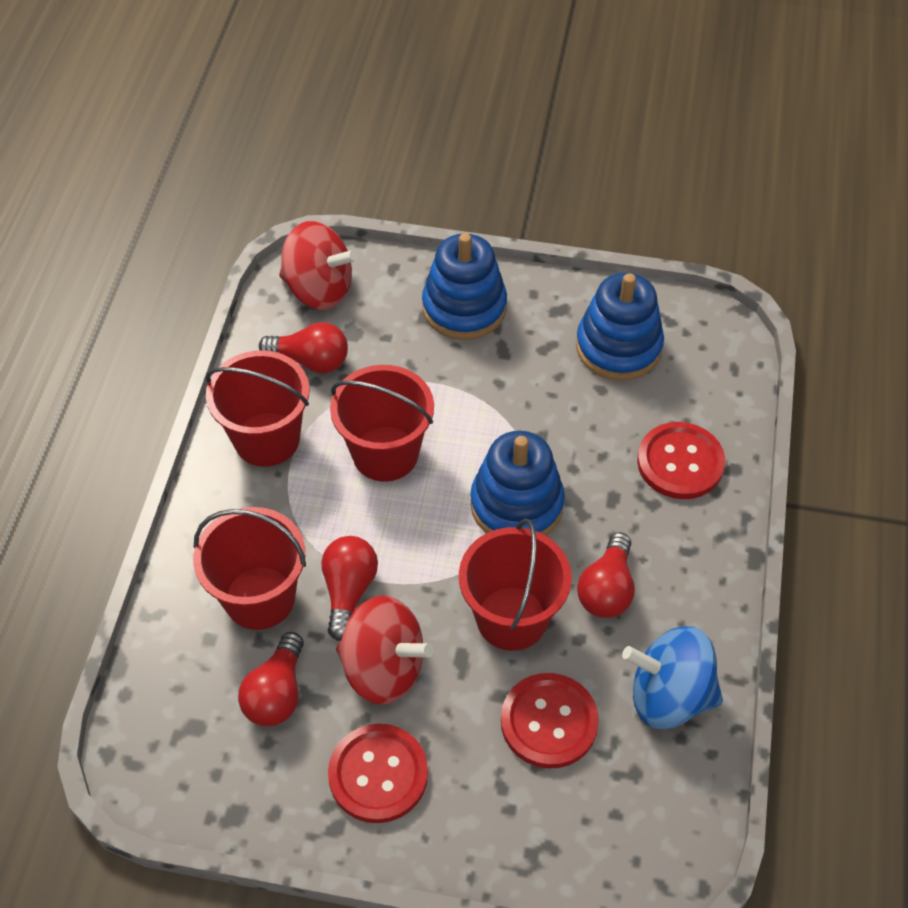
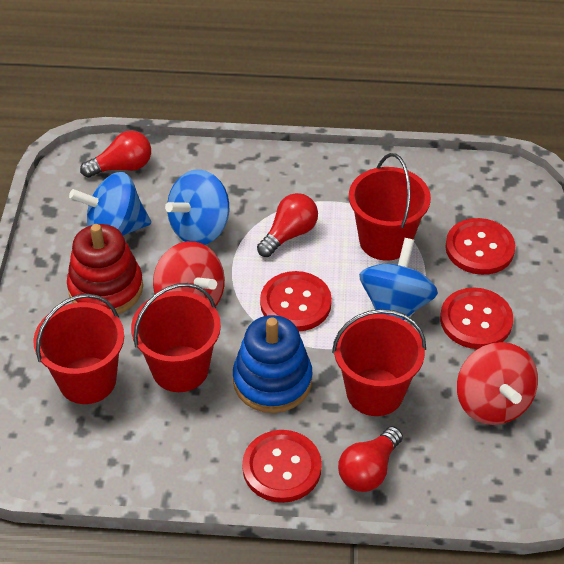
blue spinning top: 1 -> 3
blue stacking toy: 3 -> 1
red button: 3 -> 4
red light bulb: 4 -> 3
red stacking toy: 0 -> 1

